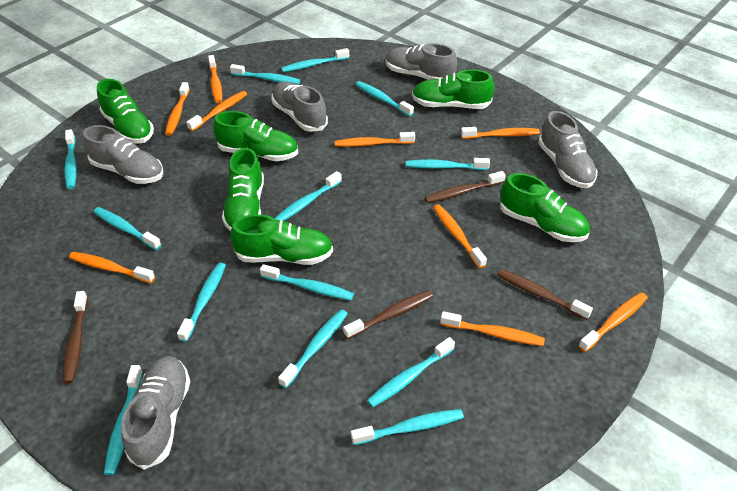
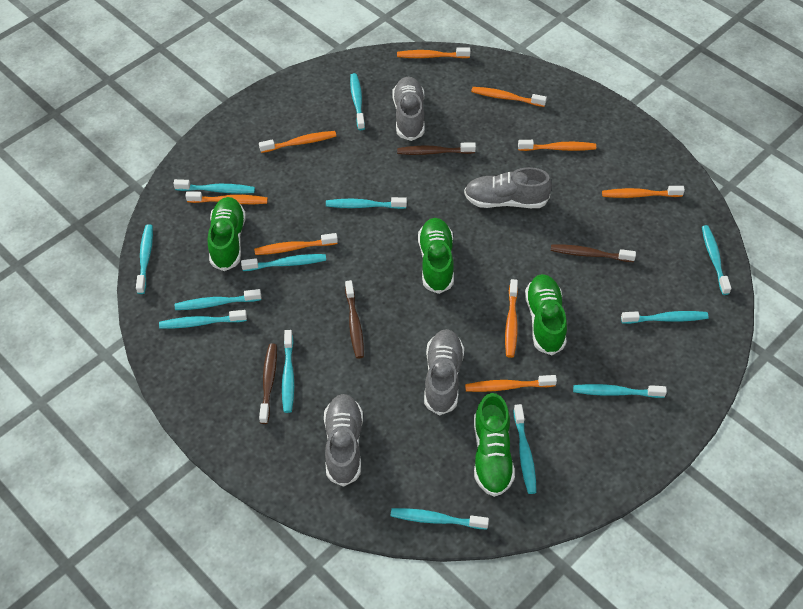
green shoe: 6 -> 4
grey shoe: 5 -> 4

